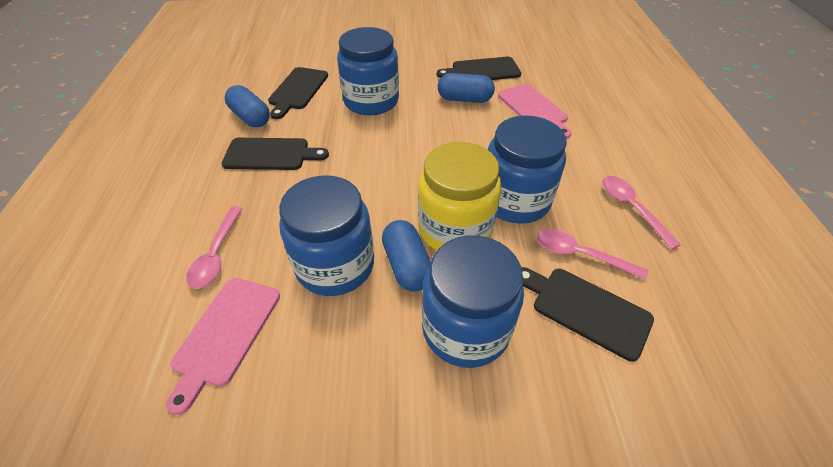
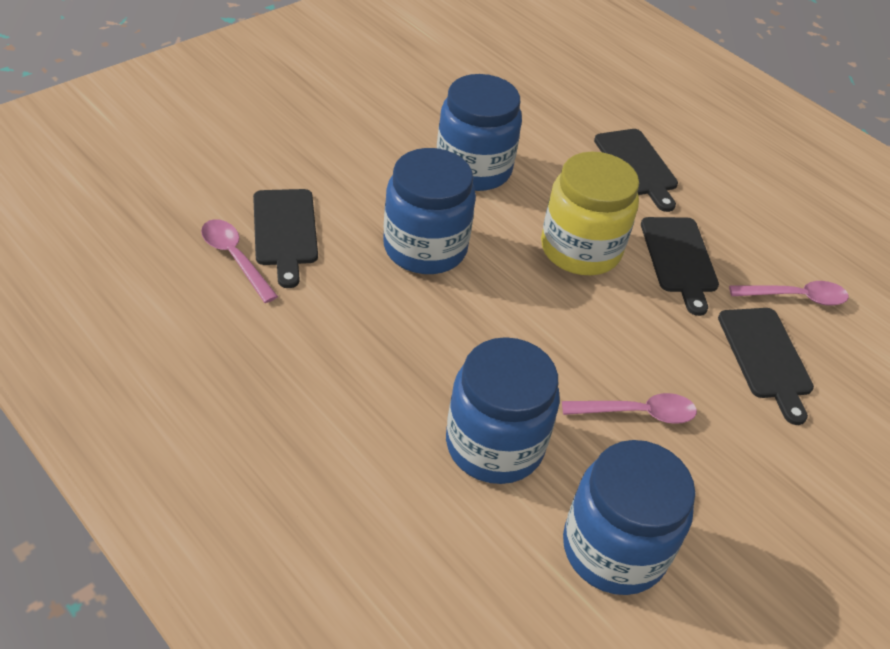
blue capsule: 3 -> 0
pink cutting board: 2 -> 0

